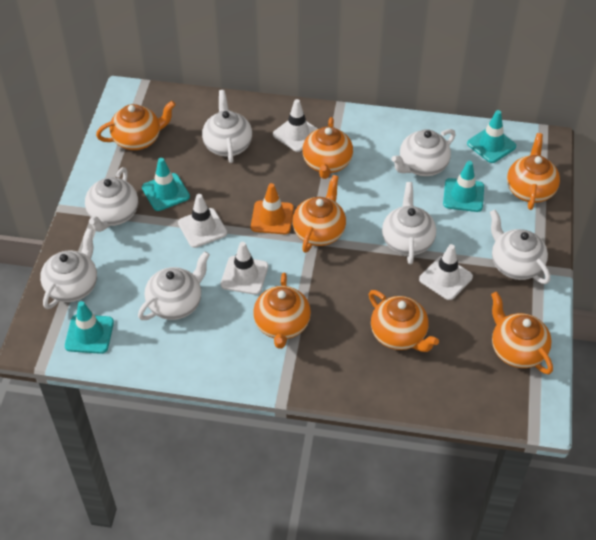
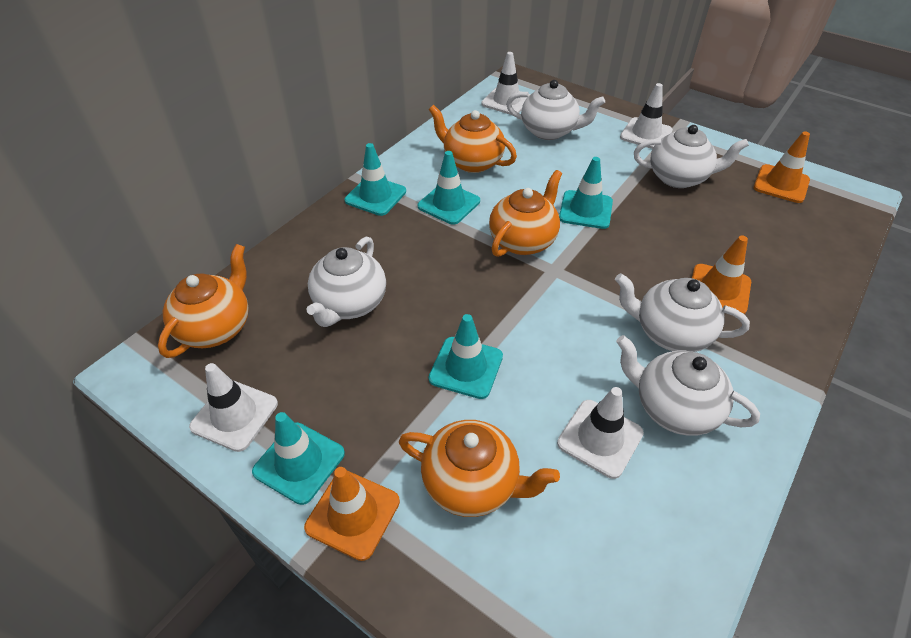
orange teapot: 7 -> 4
orange traffic cone: 1 -> 3
turquoise traffic cone: 4 -> 5
white teapot: 7 -> 5

